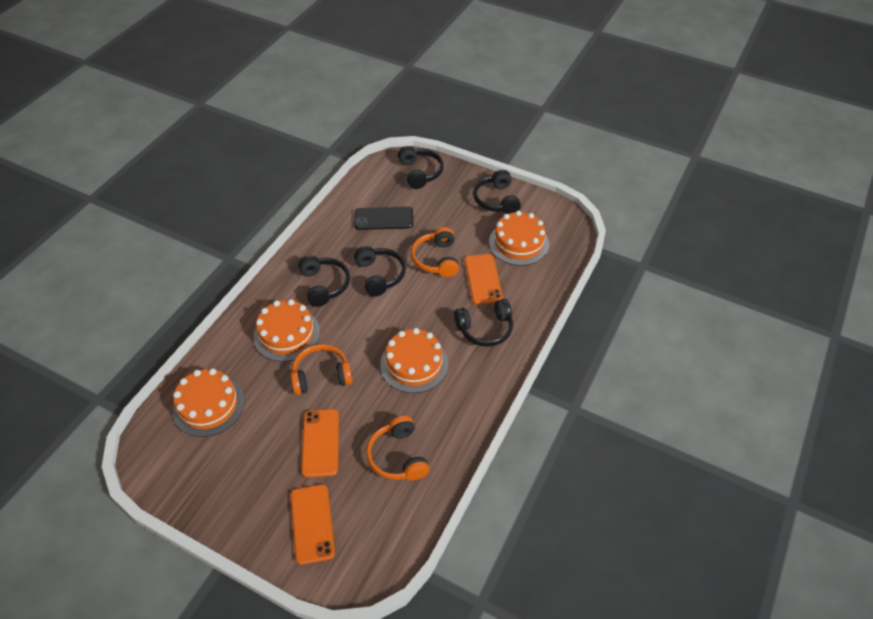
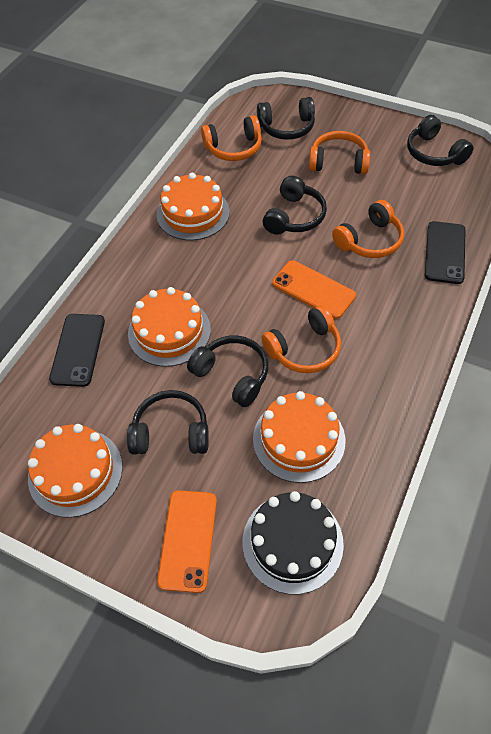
black cake: 0 -> 1
black phone: 1 -> 2
orange headphones: 3 -> 4
orange phone: 3 -> 2

